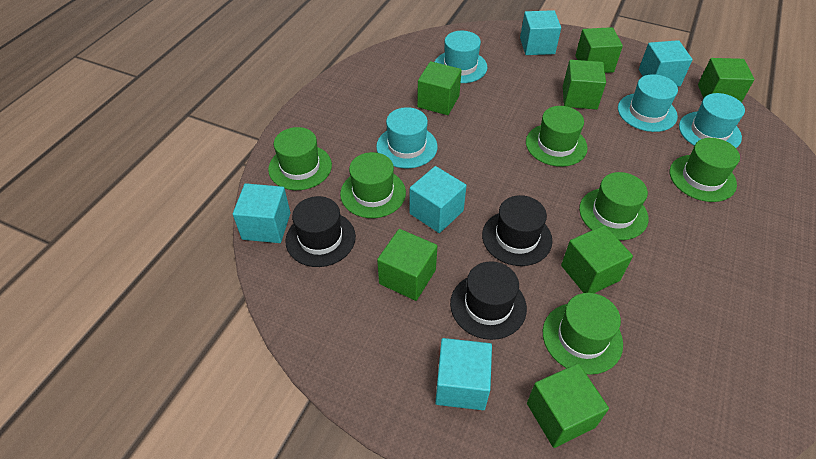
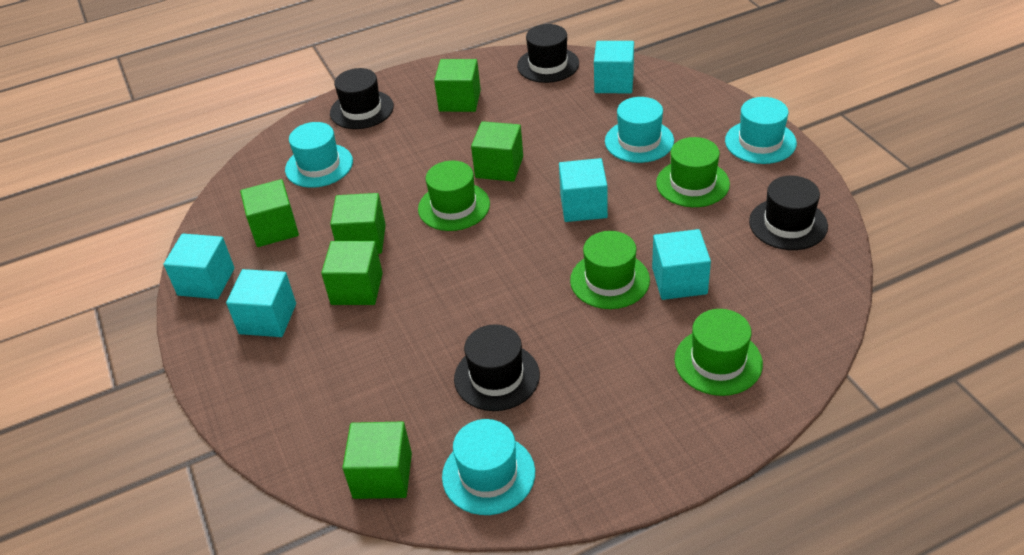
black hat: 3 -> 4
green cube: 7 -> 6
green hat: 6 -> 4

